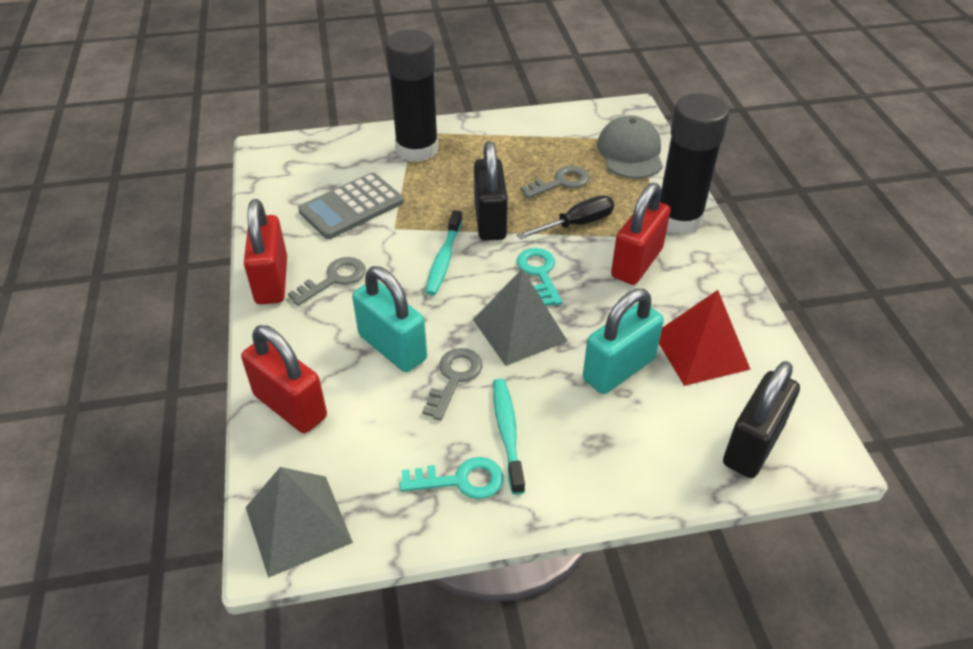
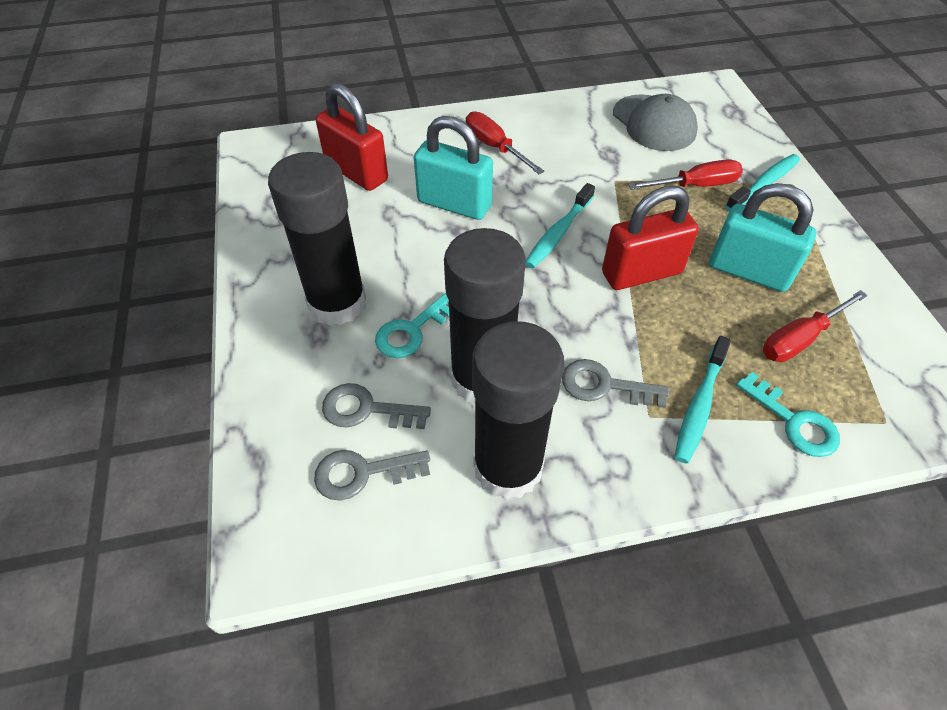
black glue stick: 2 -> 3
black padlock: 2 -> 0
black screwdriver: 1 -> 0
grey calculator: 1 -> 0
grey pyramid: 2 -> 0
red padlock: 3 -> 2
red pyramid: 1 -> 0
red screwdriver: 0 -> 3
turquoise toothbrush: 2 -> 3

